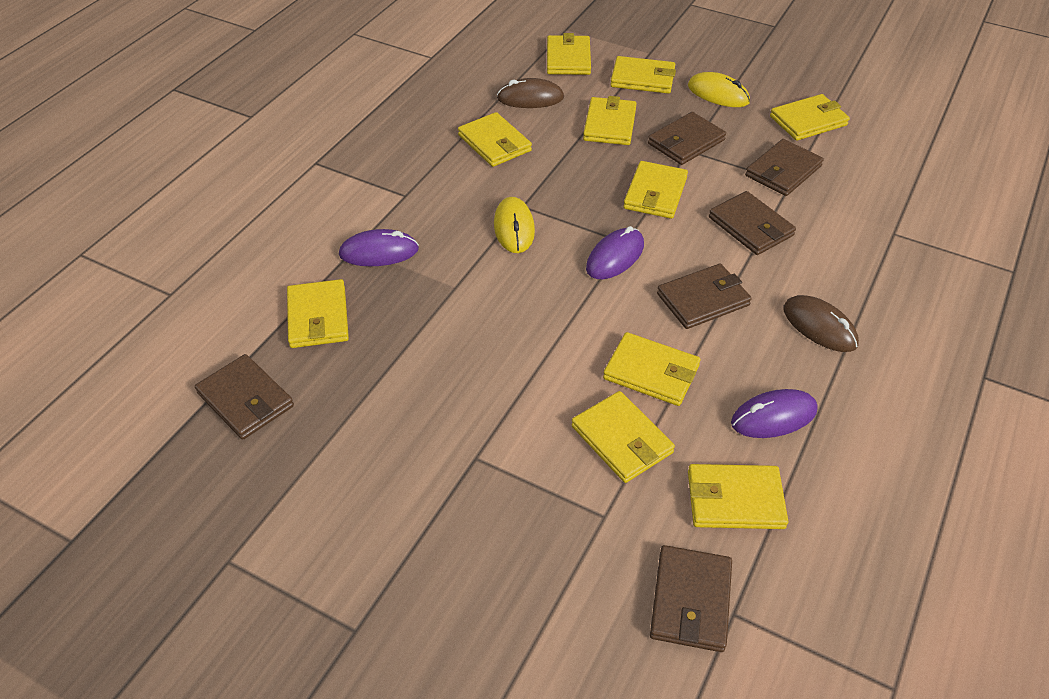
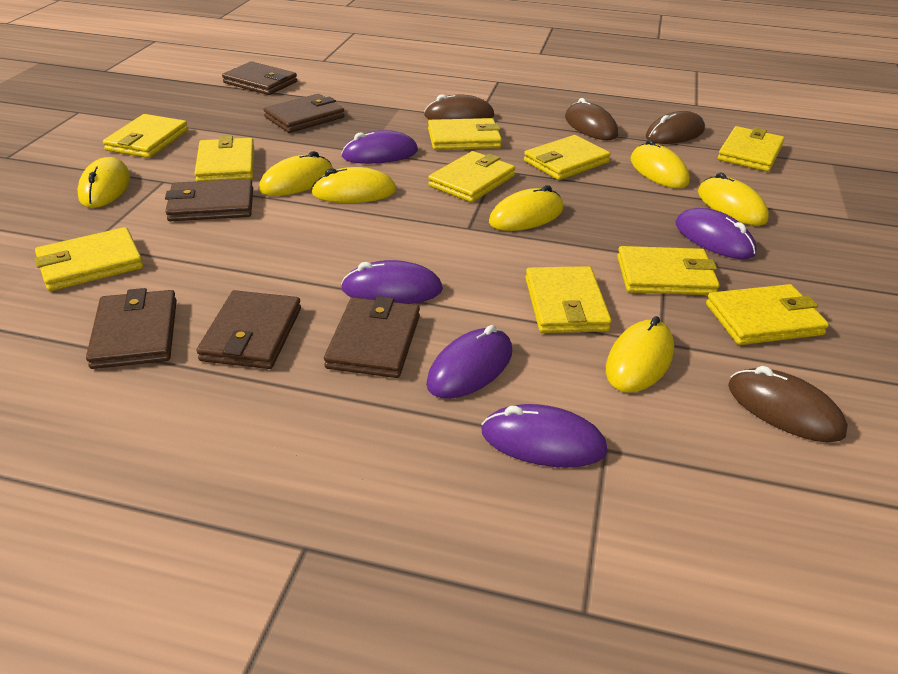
brown mouse: 2 -> 4
purple mouse: 3 -> 5
yellow mouse: 2 -> 7

